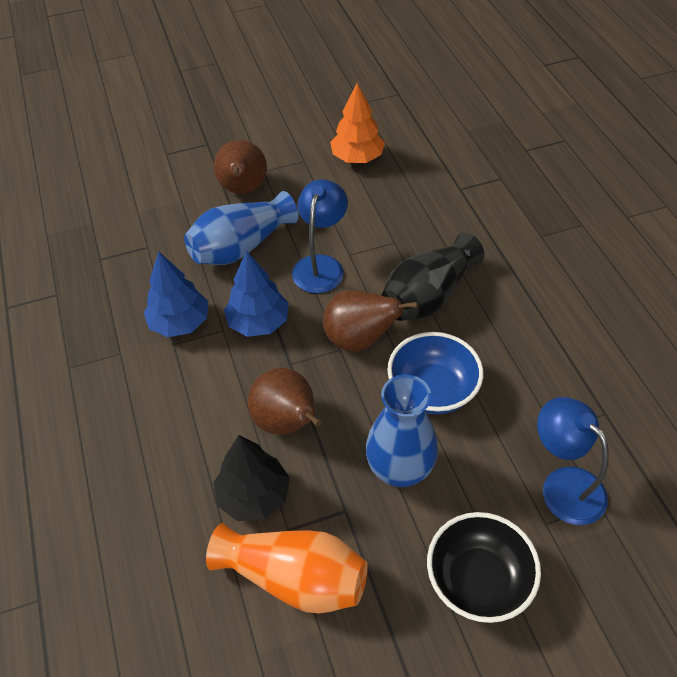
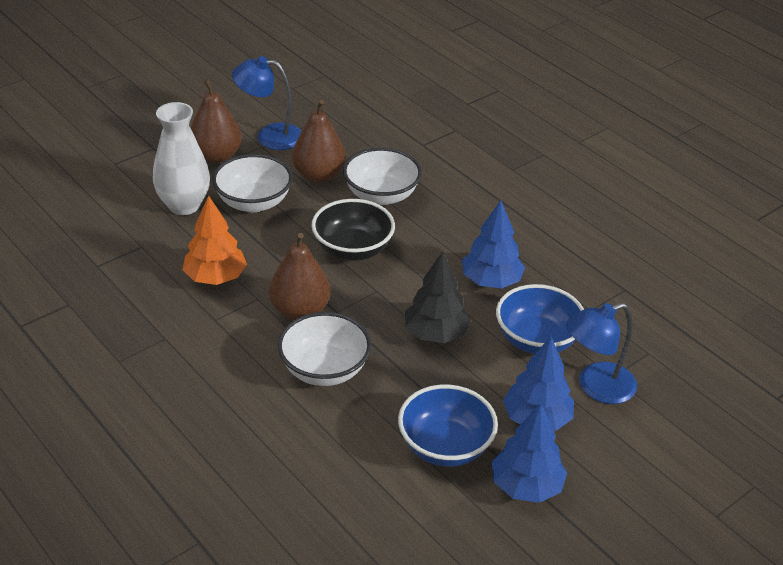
black vase: 1 -> 0
blue bowl: 1 -> 2
blue tree: 2 -> 3
blue vase: 2 -> 0
orange vase: 1 -> 0
white bowl: 0 -> 3
white vase: 0 -> 1

